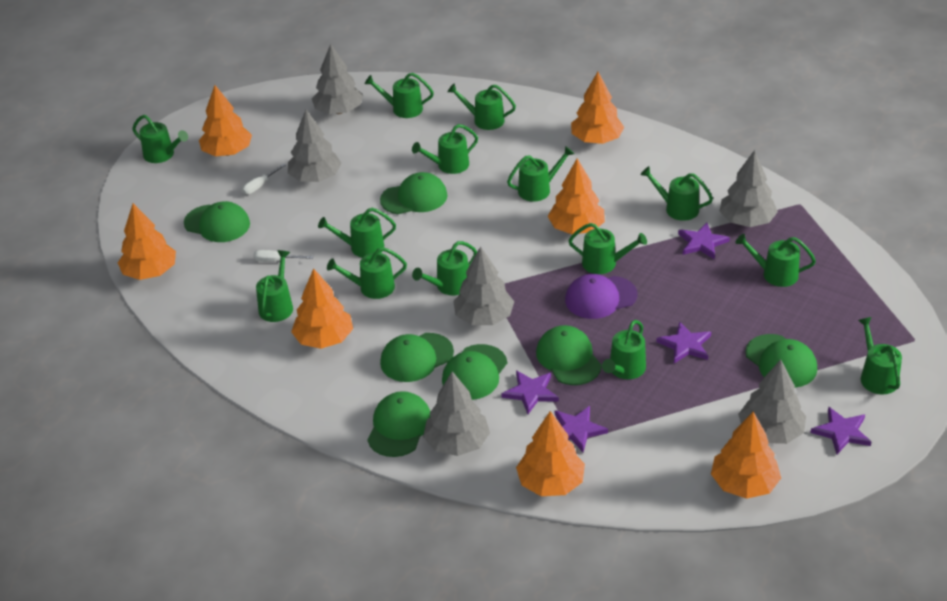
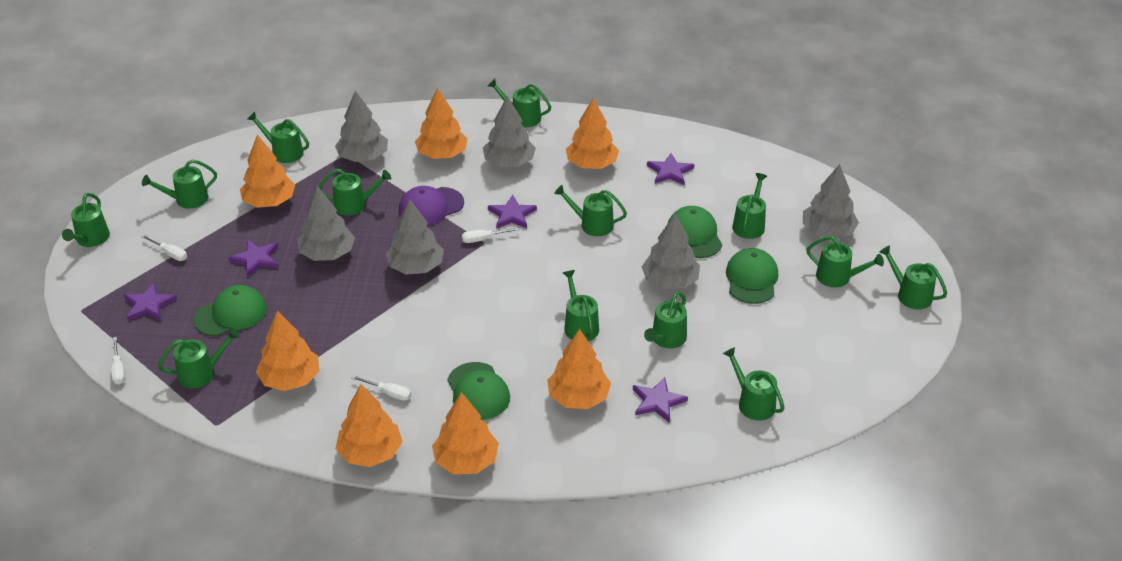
green cap: 7 -> 4
green watering can: 14 -> 13
white screwdriver: 2 -> 4

